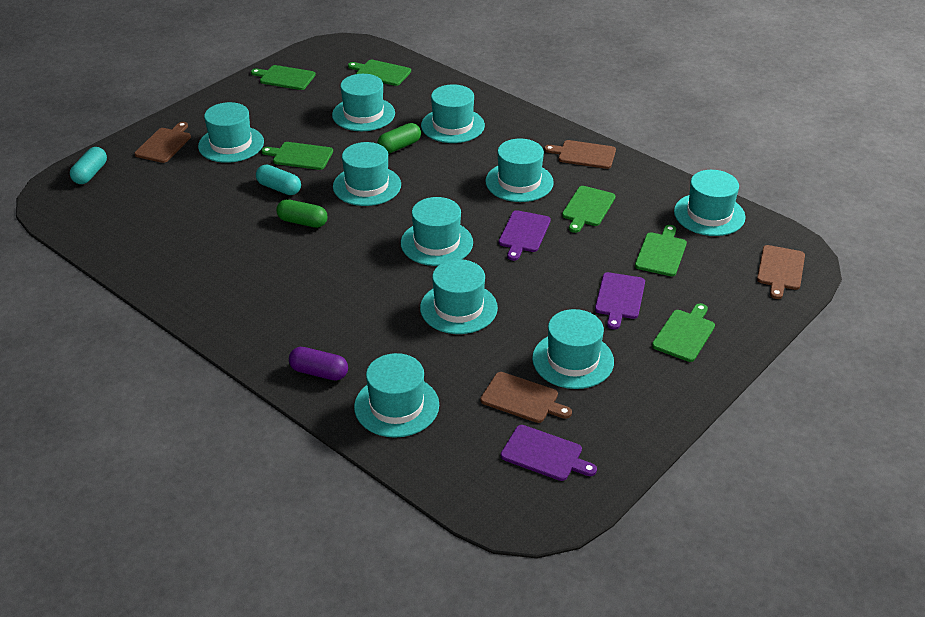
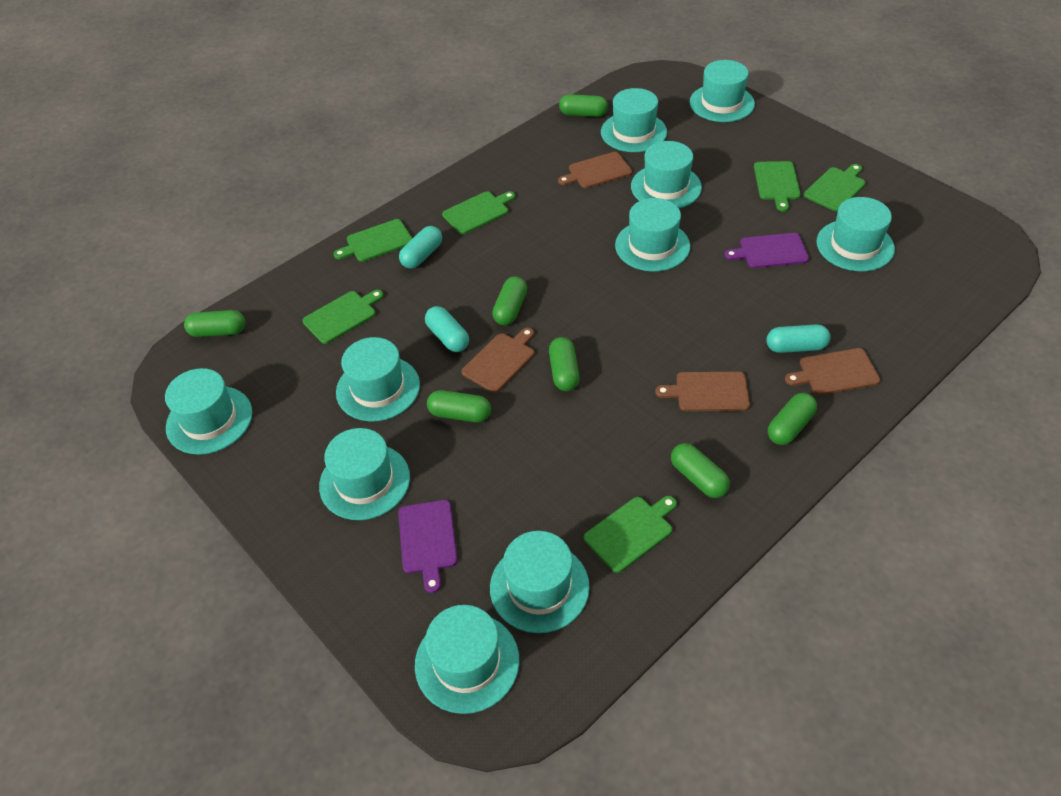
green capsule: 2 -> 7
purple capsule: 1 -> 0
purple cutting board: 3 -> 2
turquoise capsule: 2 -> 3

